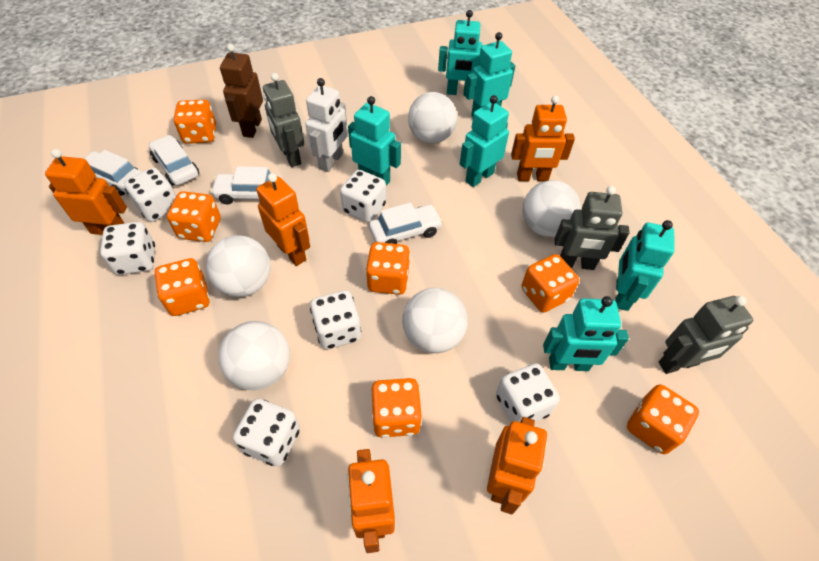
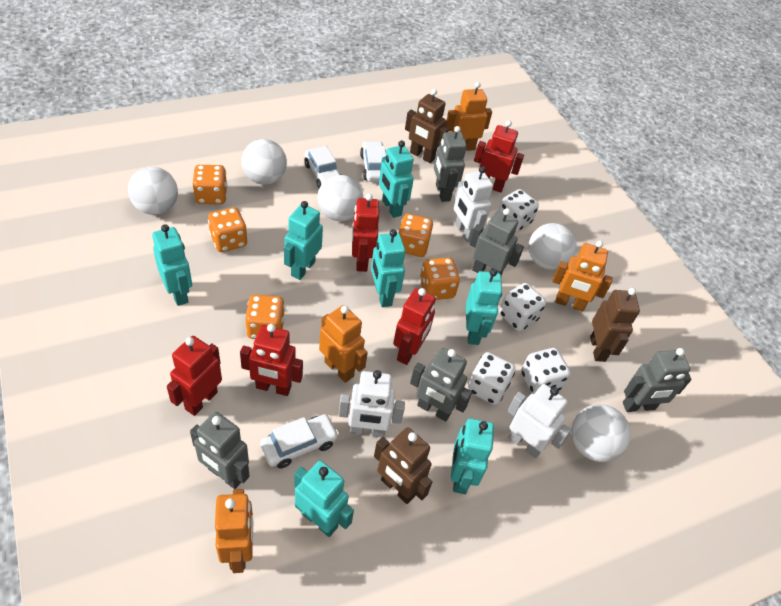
brown robot: 1 -> 3
grey robot: 3 -> 5
orange dice: 7 -> 5
orange robot: 5 -> 4
red robot: 0 -> 5
turquoise robot: 6 -> 7
white car: 4 -> 3
white dice: 6 -> 4
white robot: 1 -> 3

